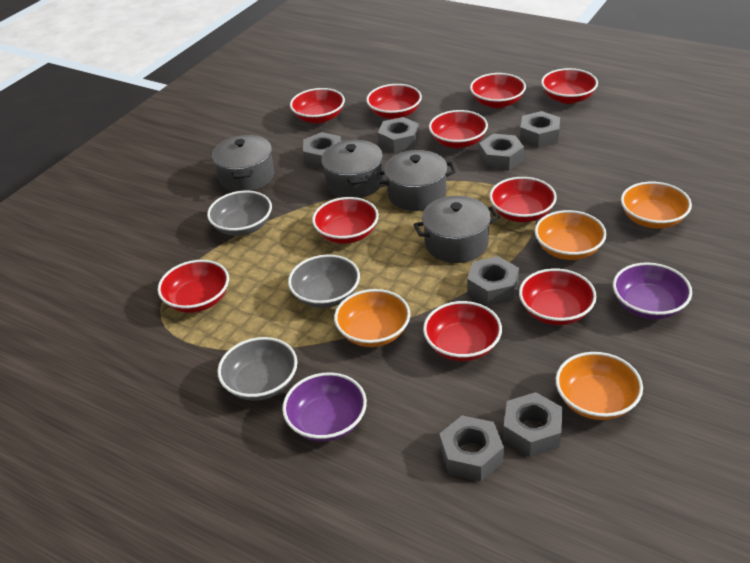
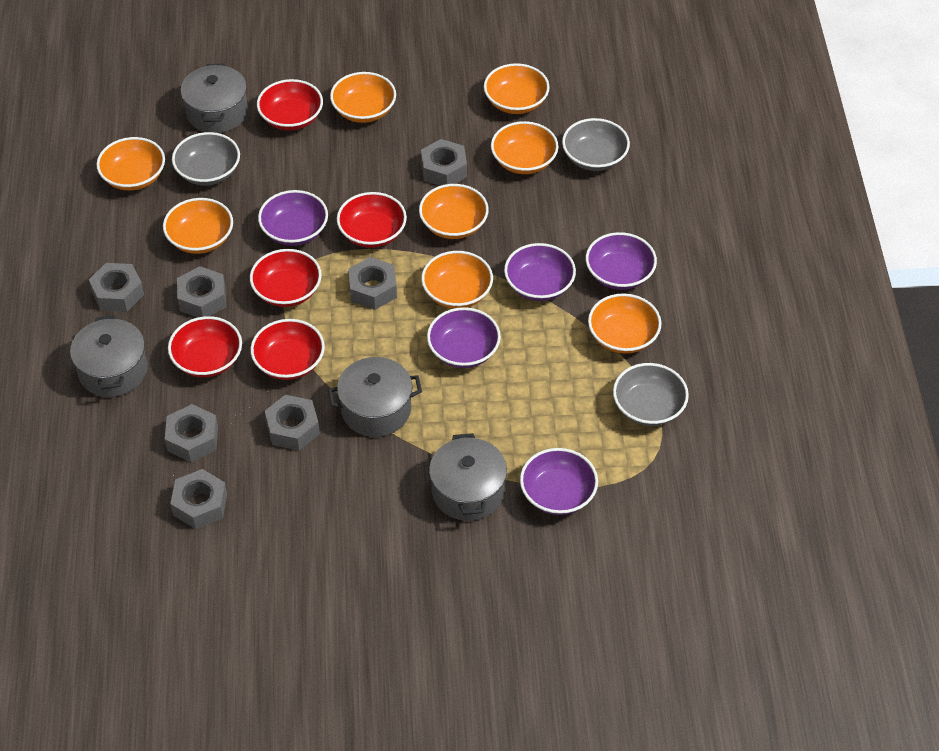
orange bowl: 4 -> 8
purple bowl: 2 -> 5
red bowl: 10 -> 5

